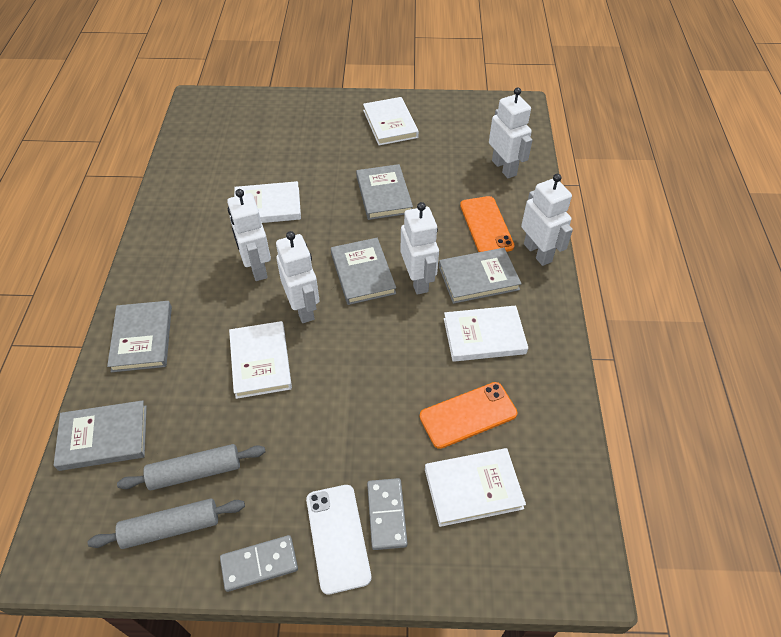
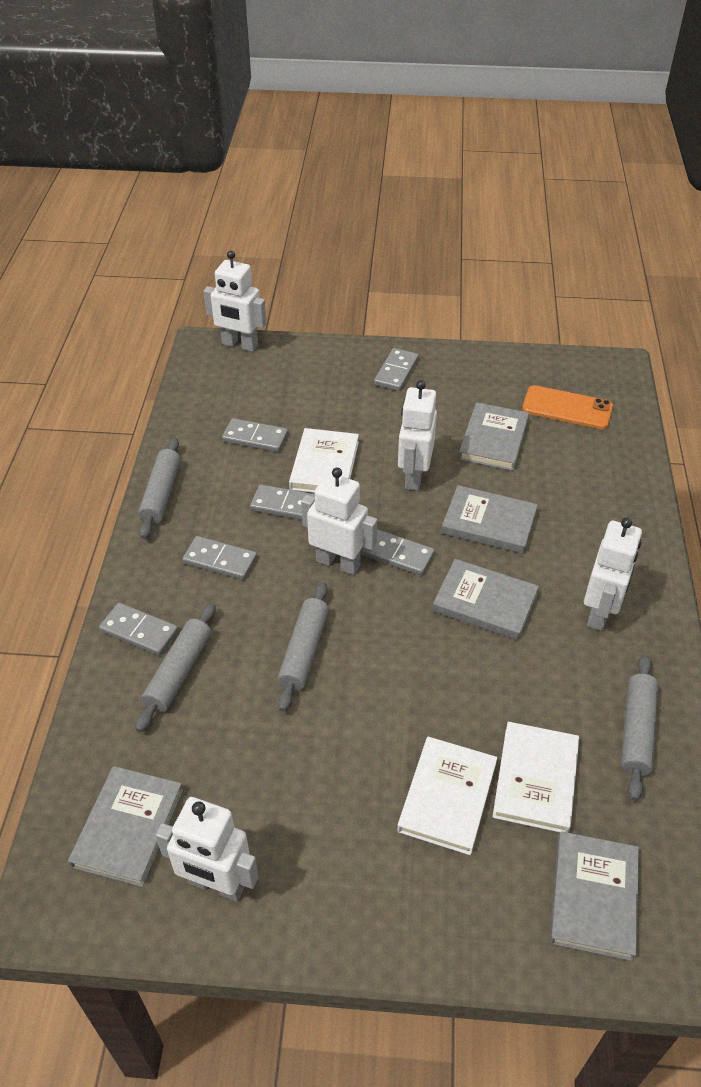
grey domino: 2 -> 6
grey rolling pin: 2 -> 4
orange phone: 2 -> 1
white book: 5 -> 3
white phone: 1 -> 0

